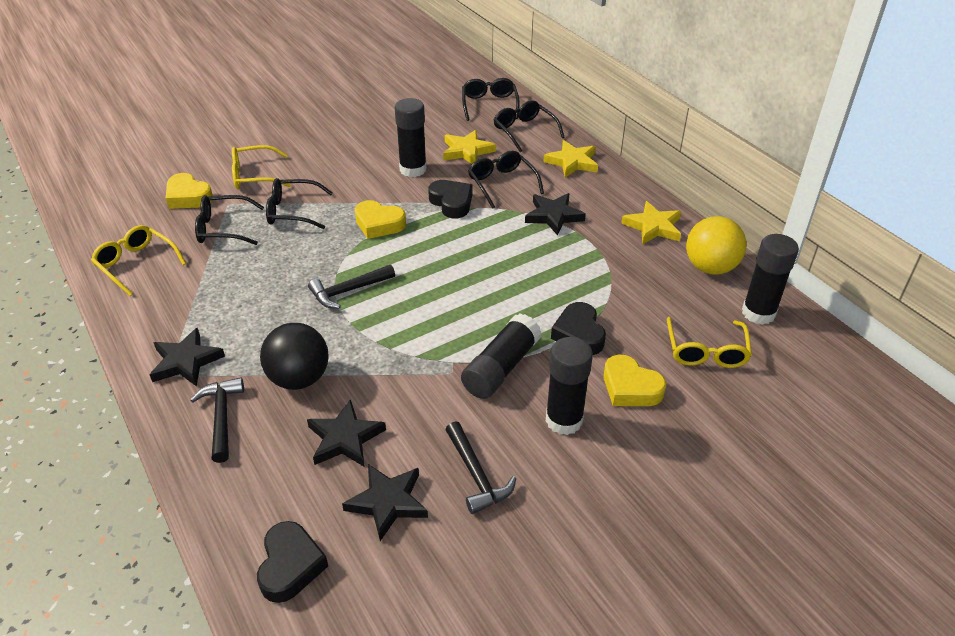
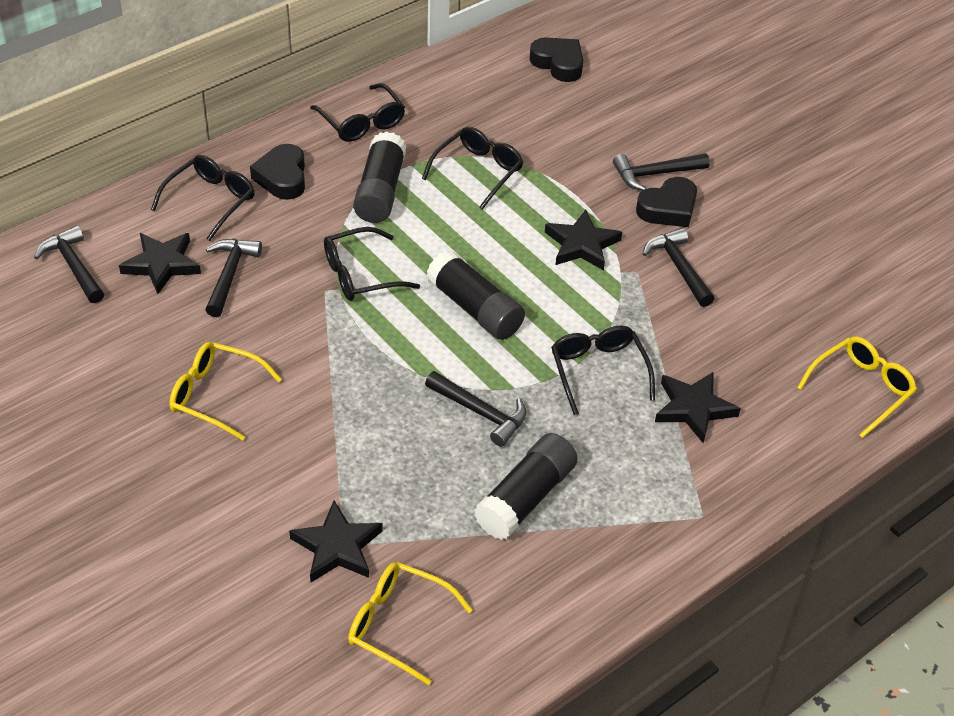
black ball: 1 -> 0
black glue stick: 4 -> 3
black hammer: 3 -> 5
yellow ball: 1 -> 0
yellow heart: 3 -> 0
yellow star: 3 -> 0

